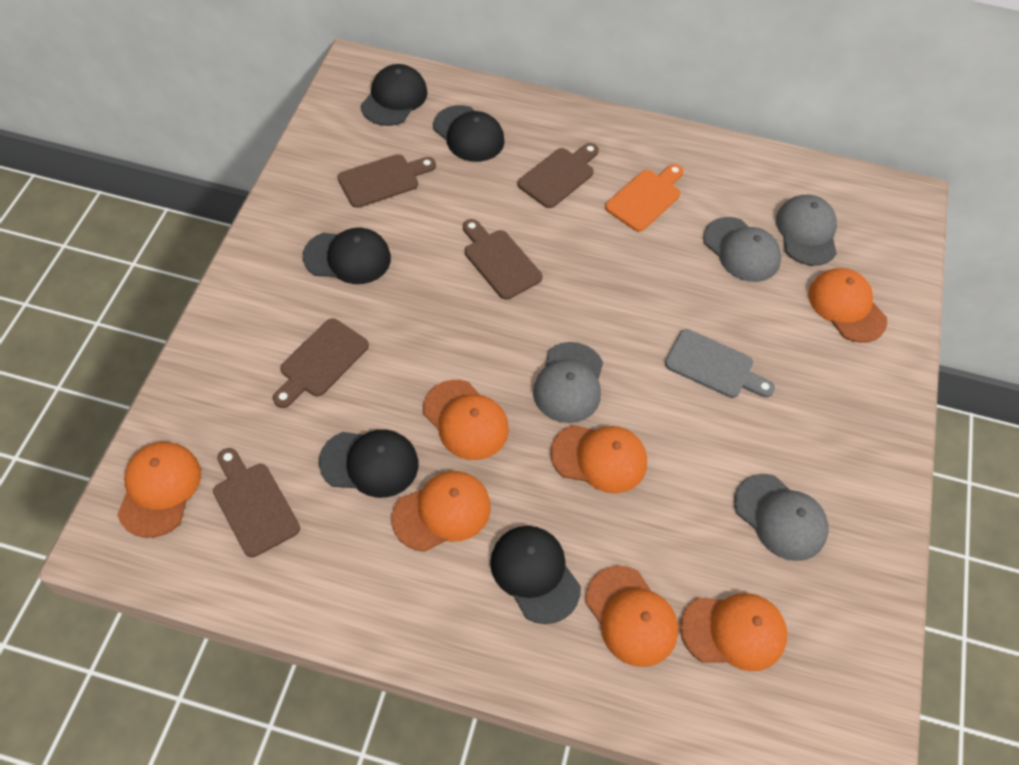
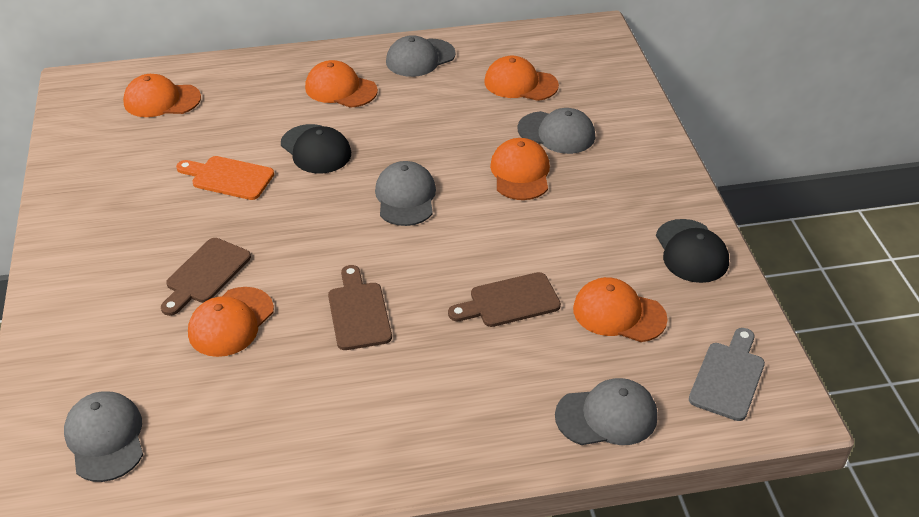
black cap: 5 -> 2
brown cutting board: 5 -> 3
grey cap: 4 -> 5
orange cap: 7 -> 6

